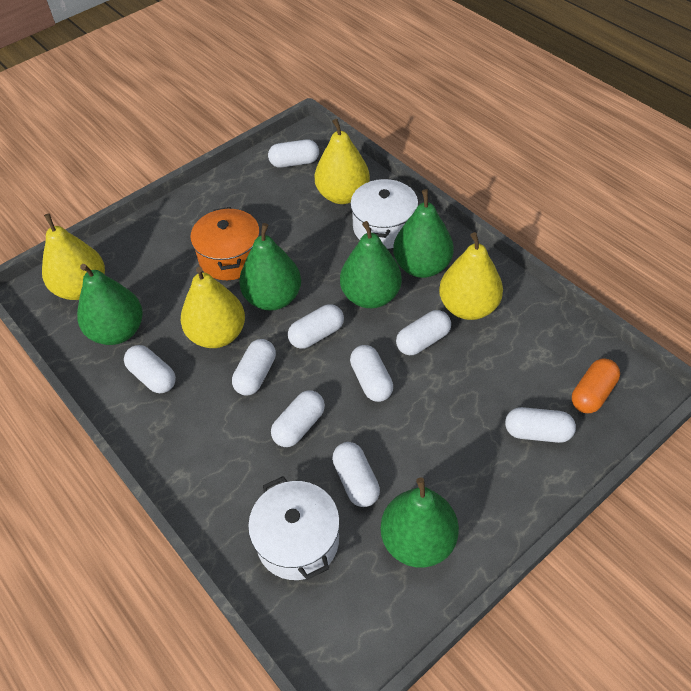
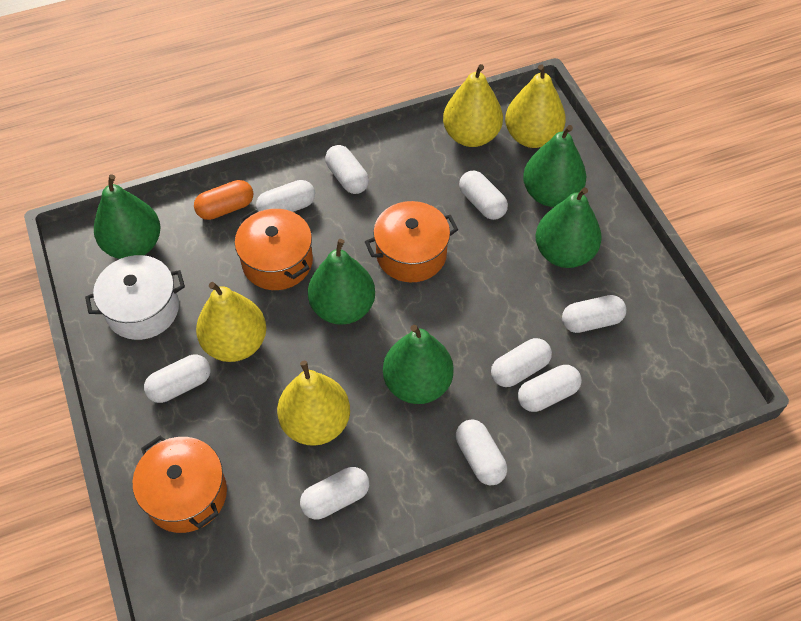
orange pot: 1 -> 3
white pot: 2 -> 1

